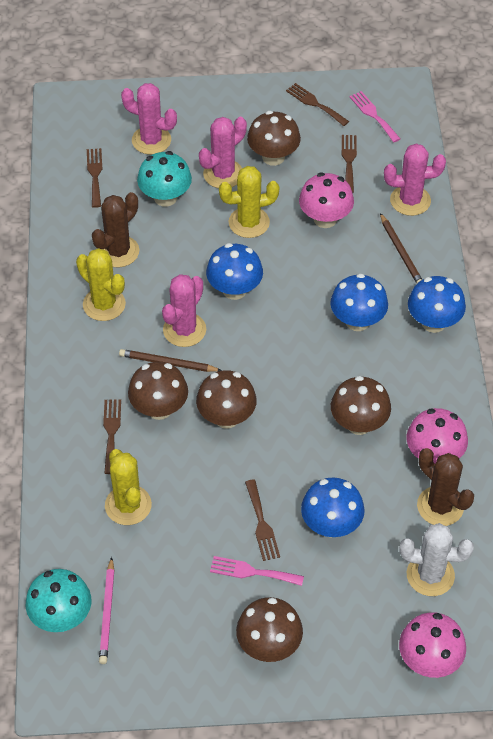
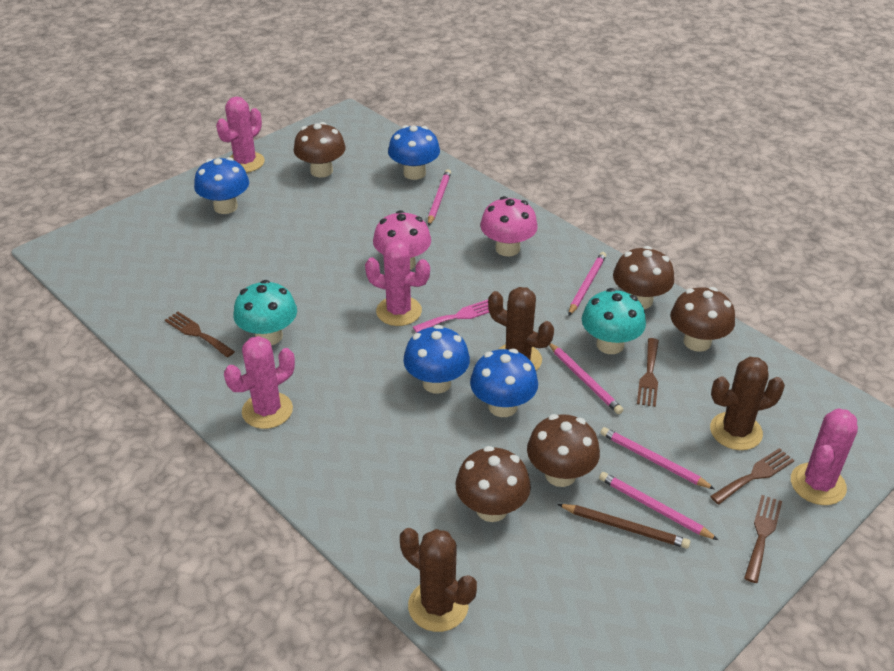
brown cactus: 2 -> 3
brown fork: 5 -> 4
brown pencil: 2 -> 1
pink fork: 2 -> 1
pink mushroom: 3 -> 2
pink pencil: 1 -> 5
white cactus: 1 -> 0
yellow cactus: 3 -> 0

